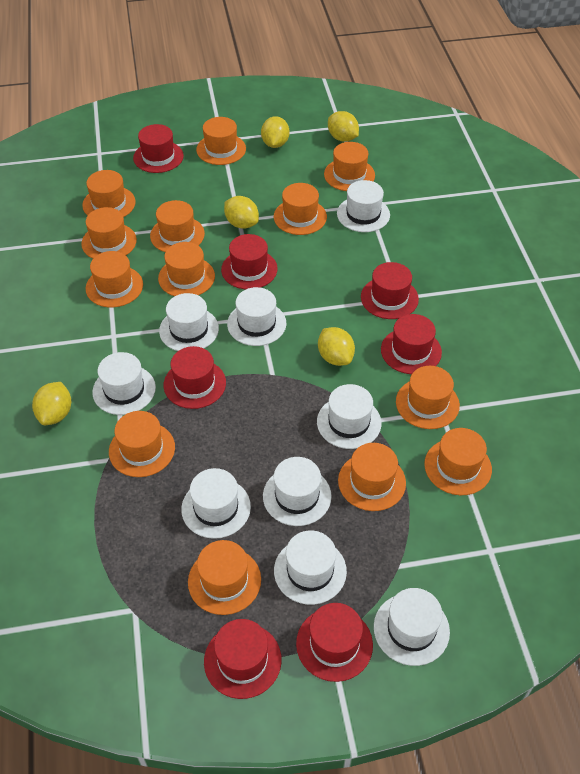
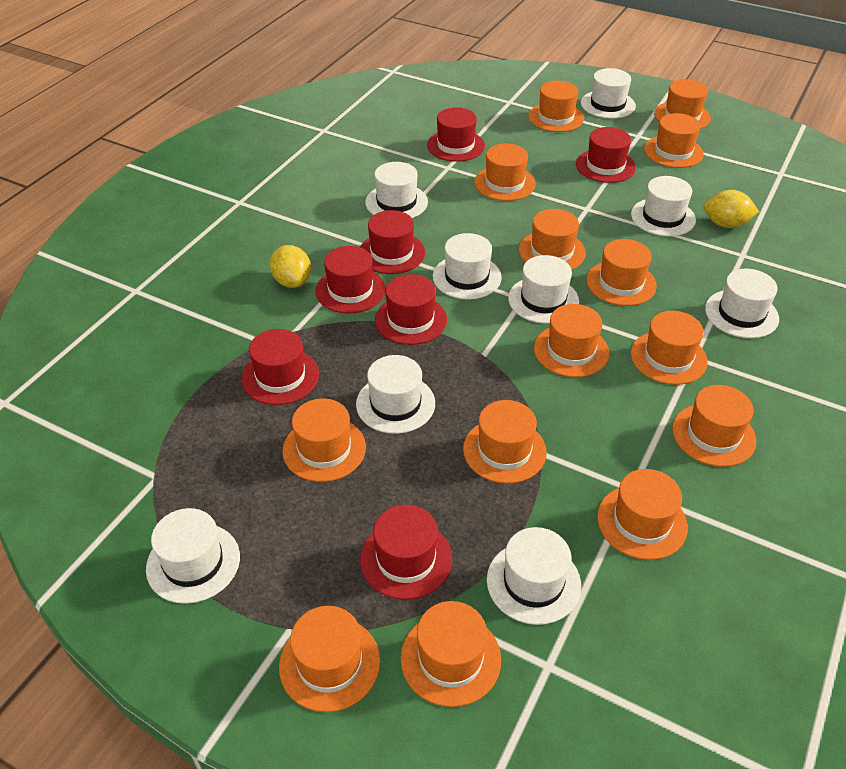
orange hat: 13 -> 14
yellow lemon: 5 -> 2

